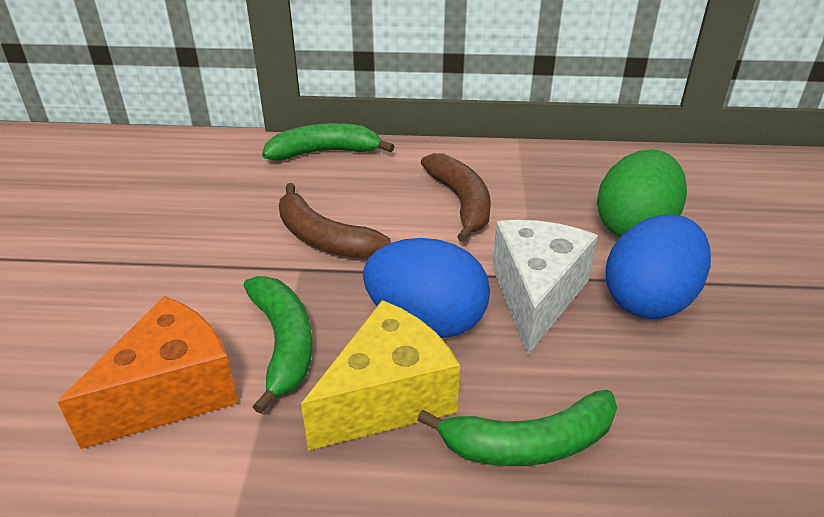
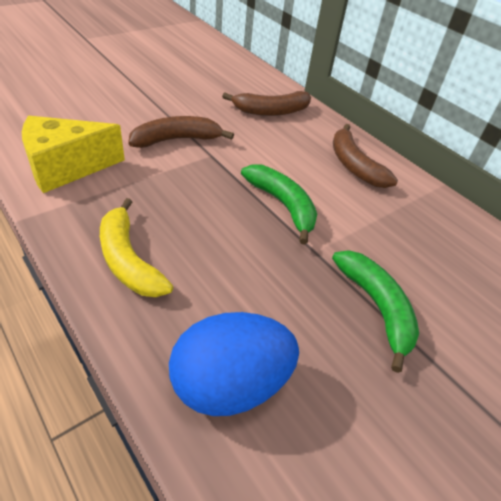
blue egg: 2 -> 1
brown banana: 2 -> 3
green banana: 3 -> 2
green egg: 1 -> 0
orange cheese: 1 -> 0
white cheese: 1 -> 0
yellow banana: 0 -> 1

